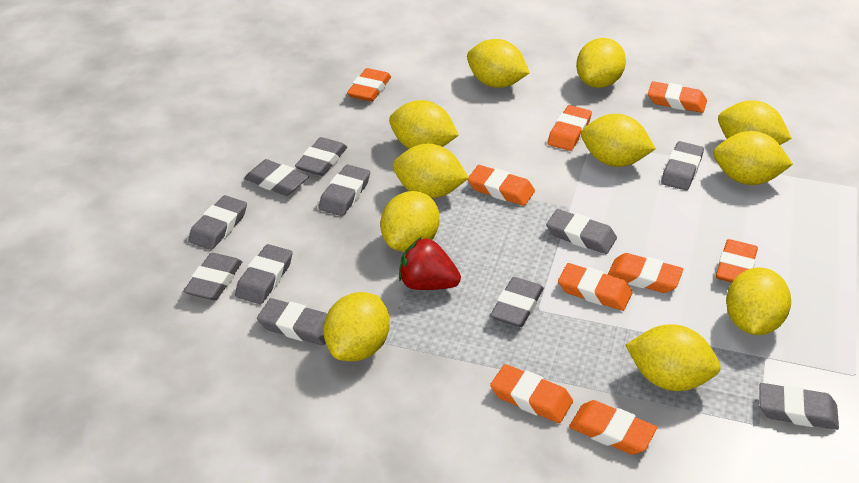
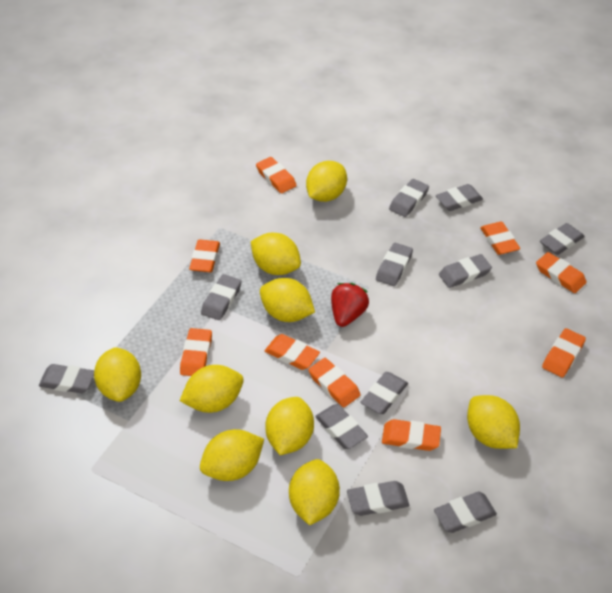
yellow lemon: 11 -> 9

